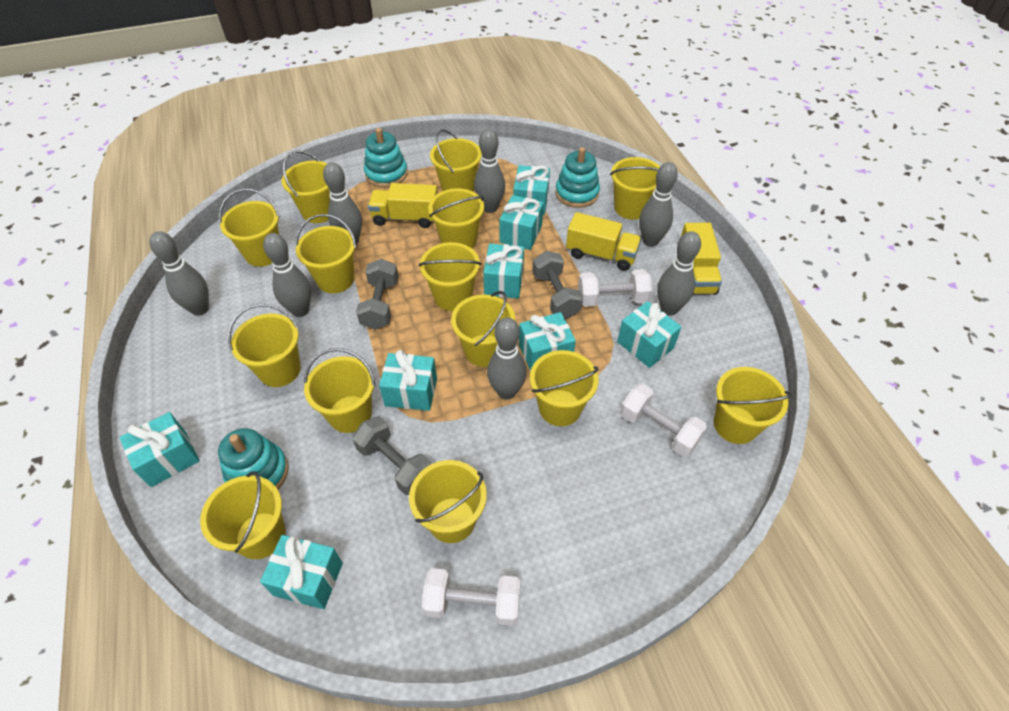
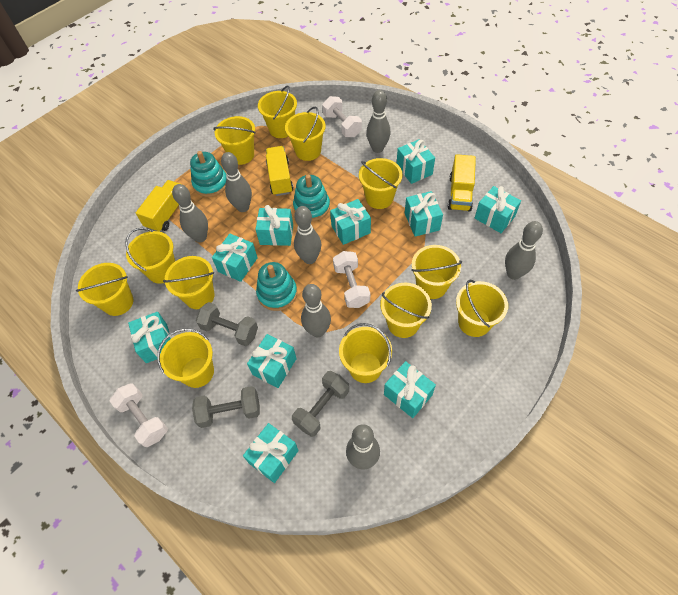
turquoise gift: 8 -> 10
yellow bucket: 14 -> 12

